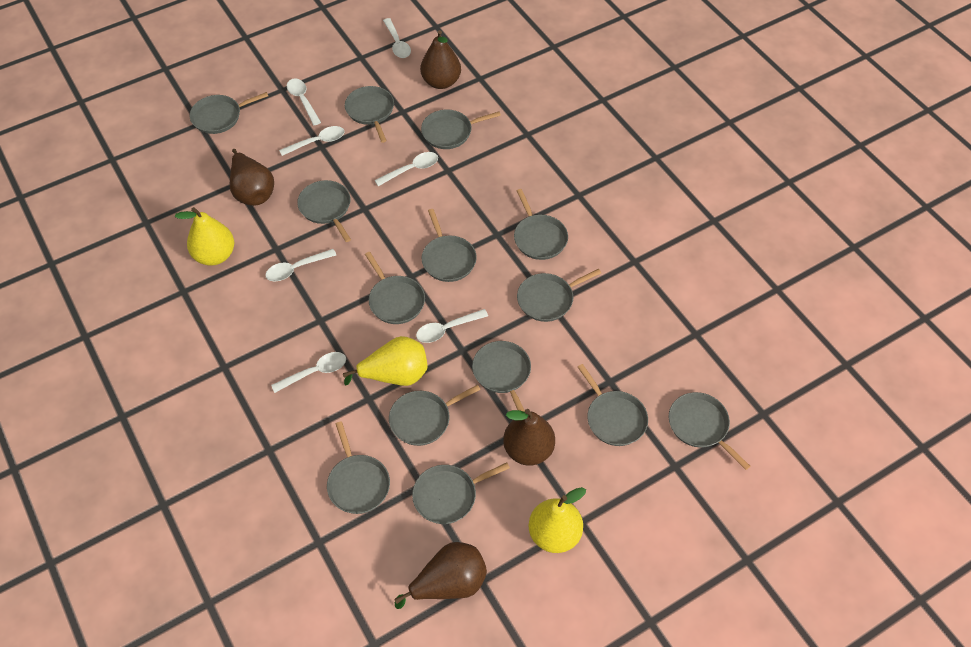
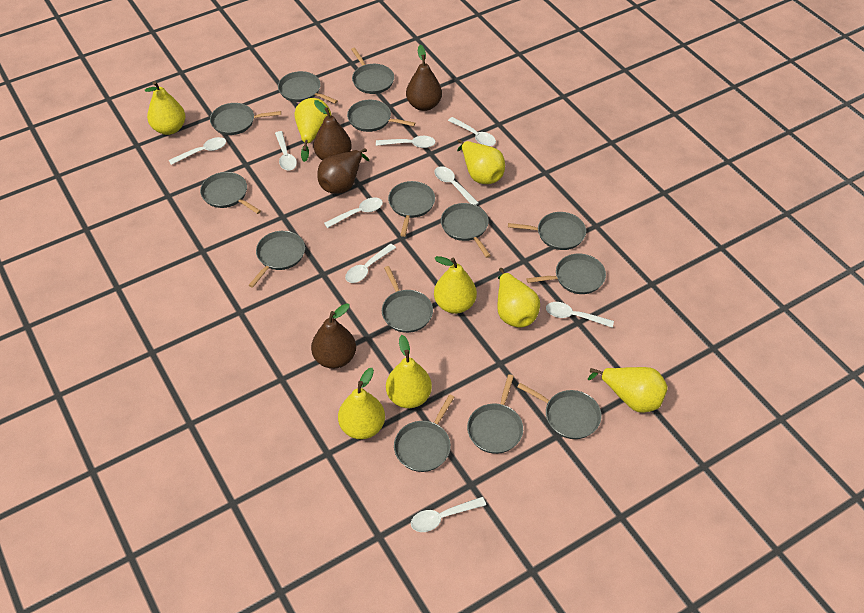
white spoon: 7 -> 9
yellow pear: 3 -> 8

